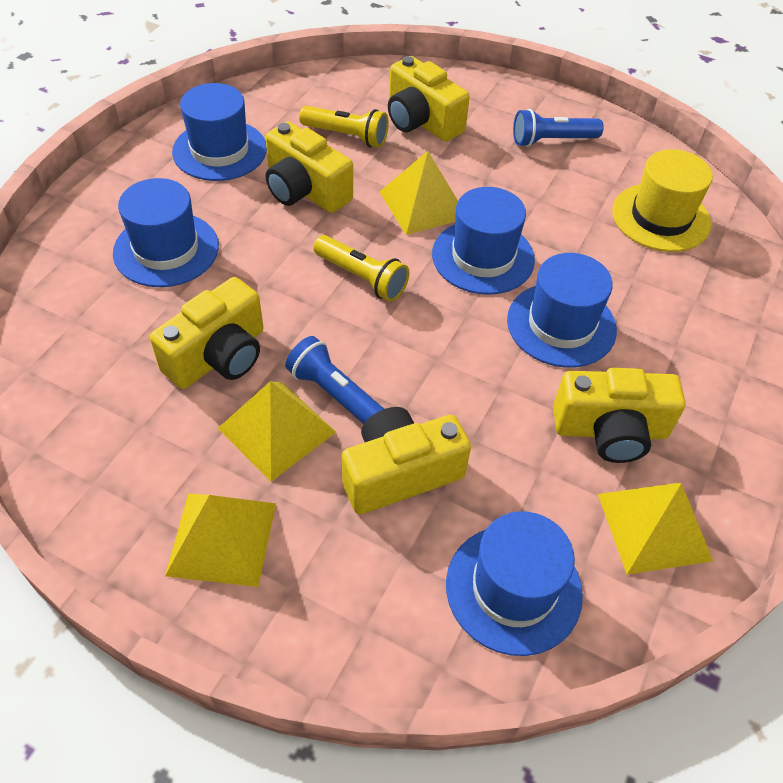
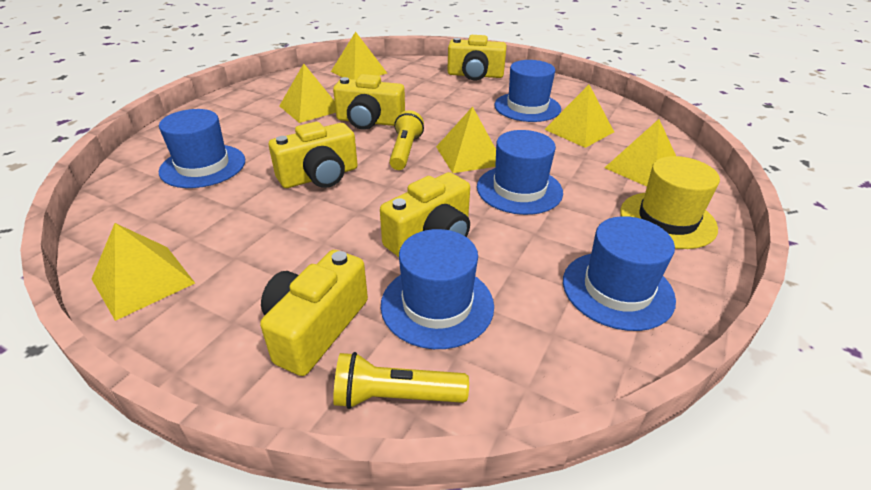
blue flashlight: 2 -> 0
yellow pyramid: 4 -> 6

